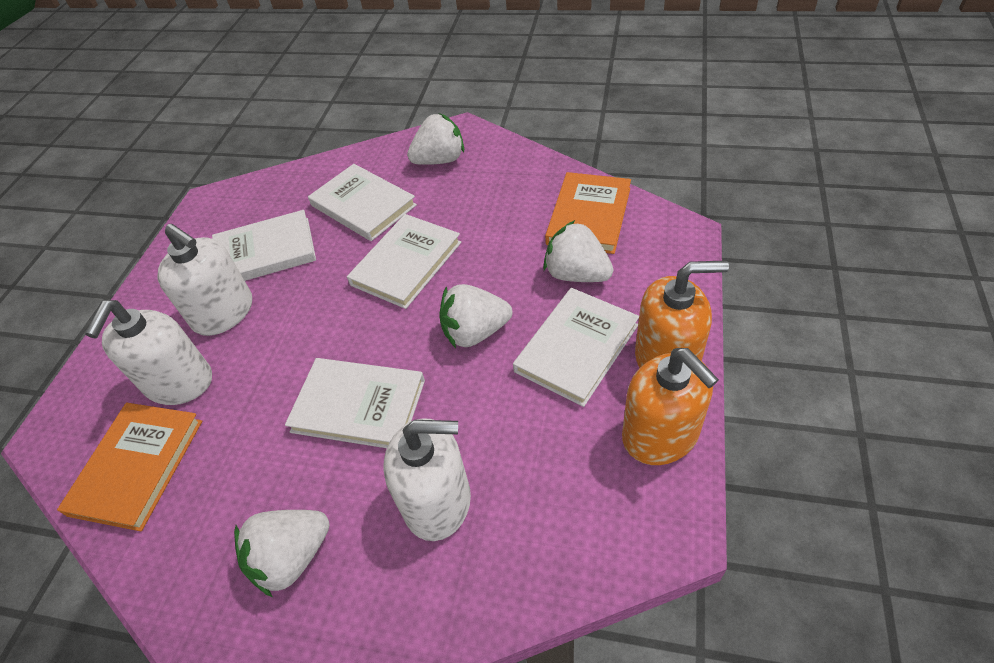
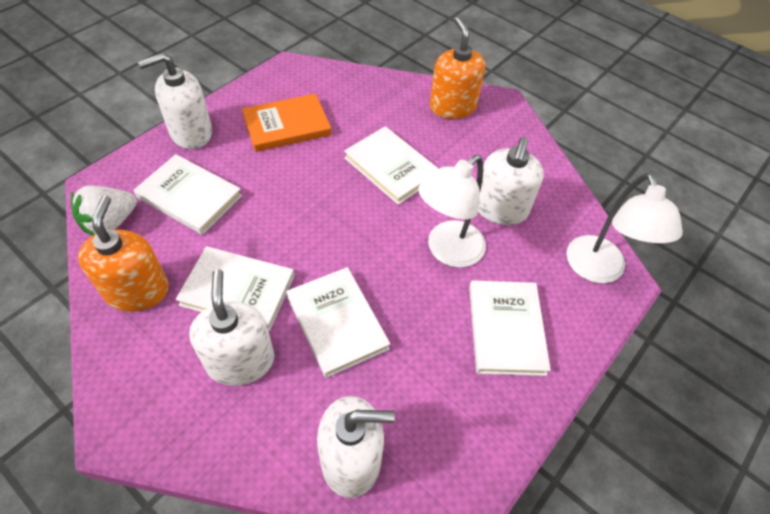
orange book: 2 -> 1
white lamp: 0 -> 2
white soap dispenser: 3 -> 4
white strawberry: 4 -> 1

